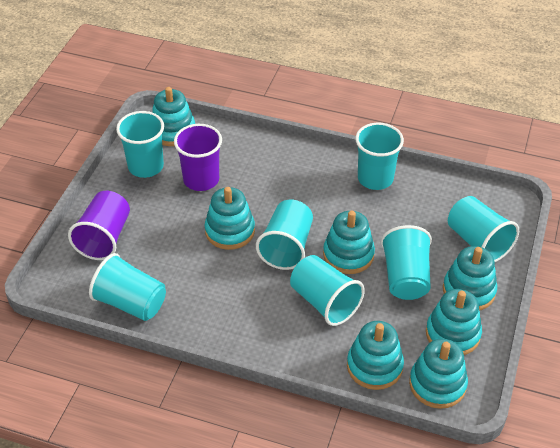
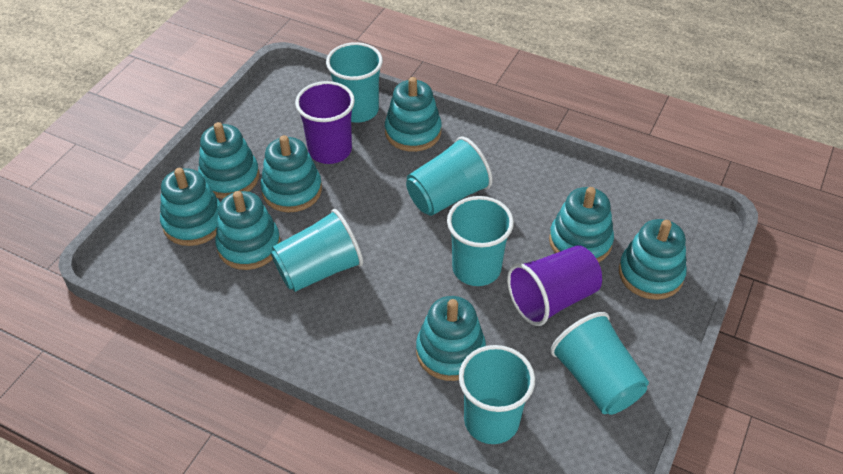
turquoise cup: 7 -> 6
turquoise stacking toy: 7 -> 8

